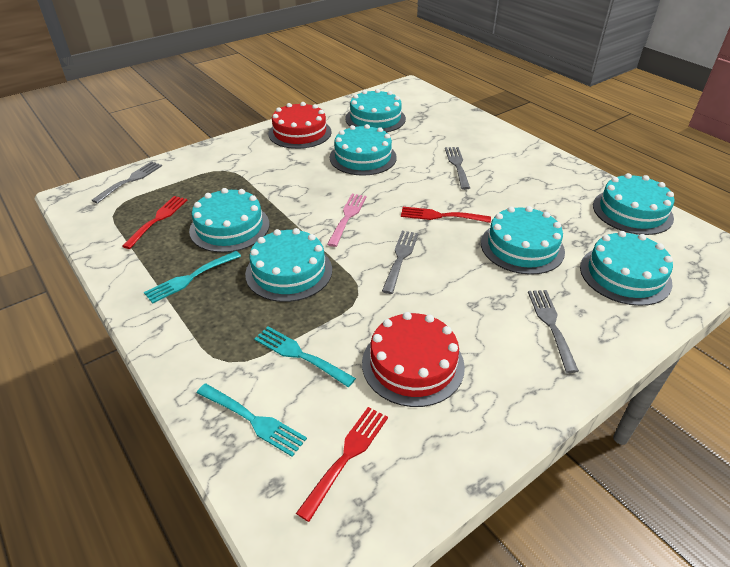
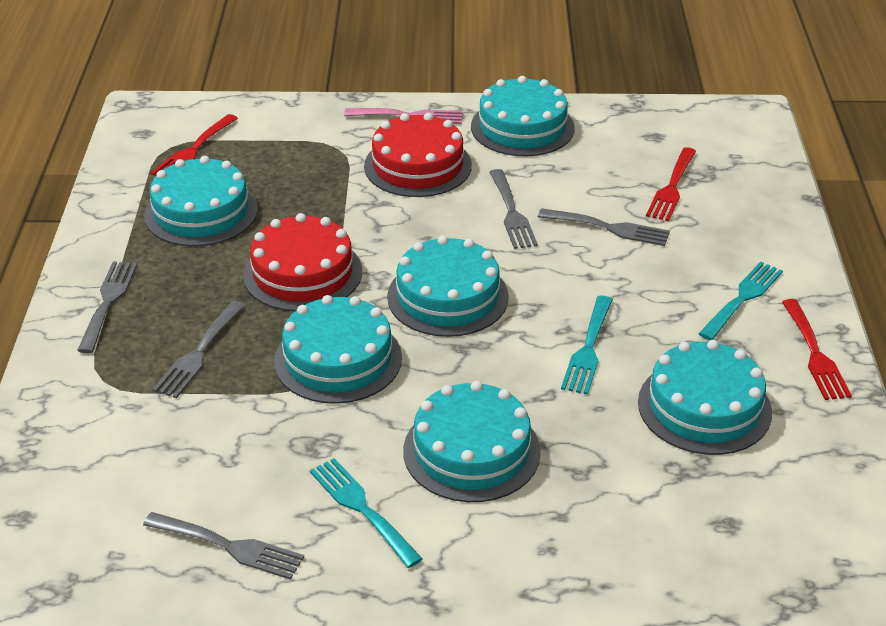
grey fork: 4 -> 5
turquoise cake: 7 -> 6

